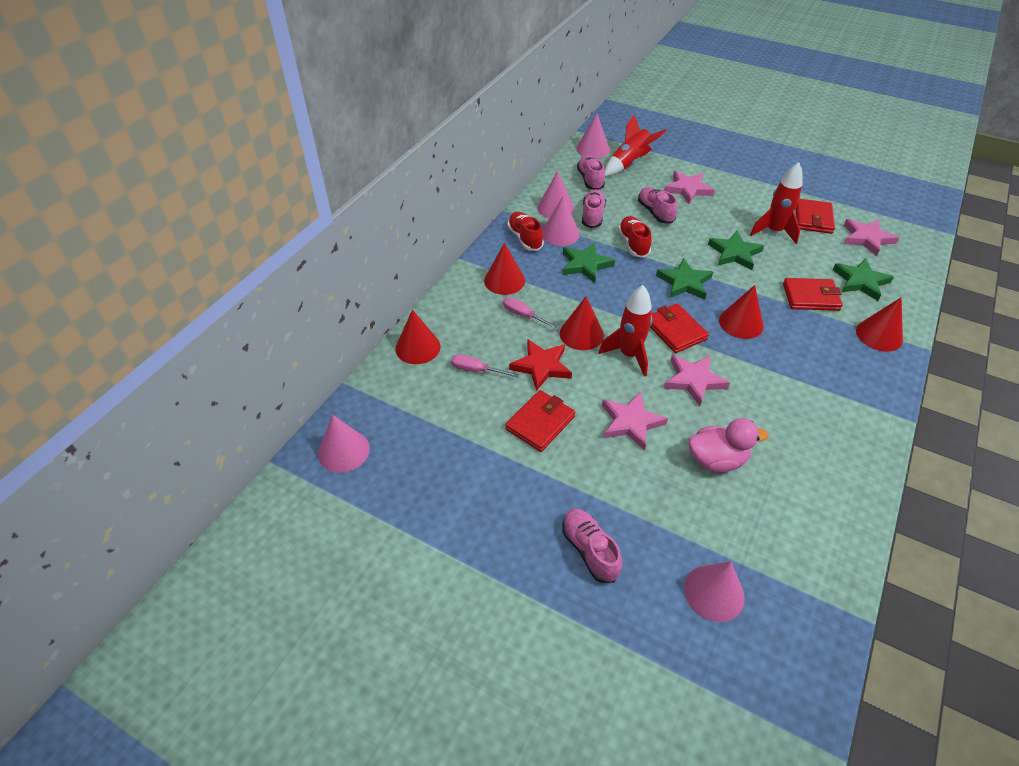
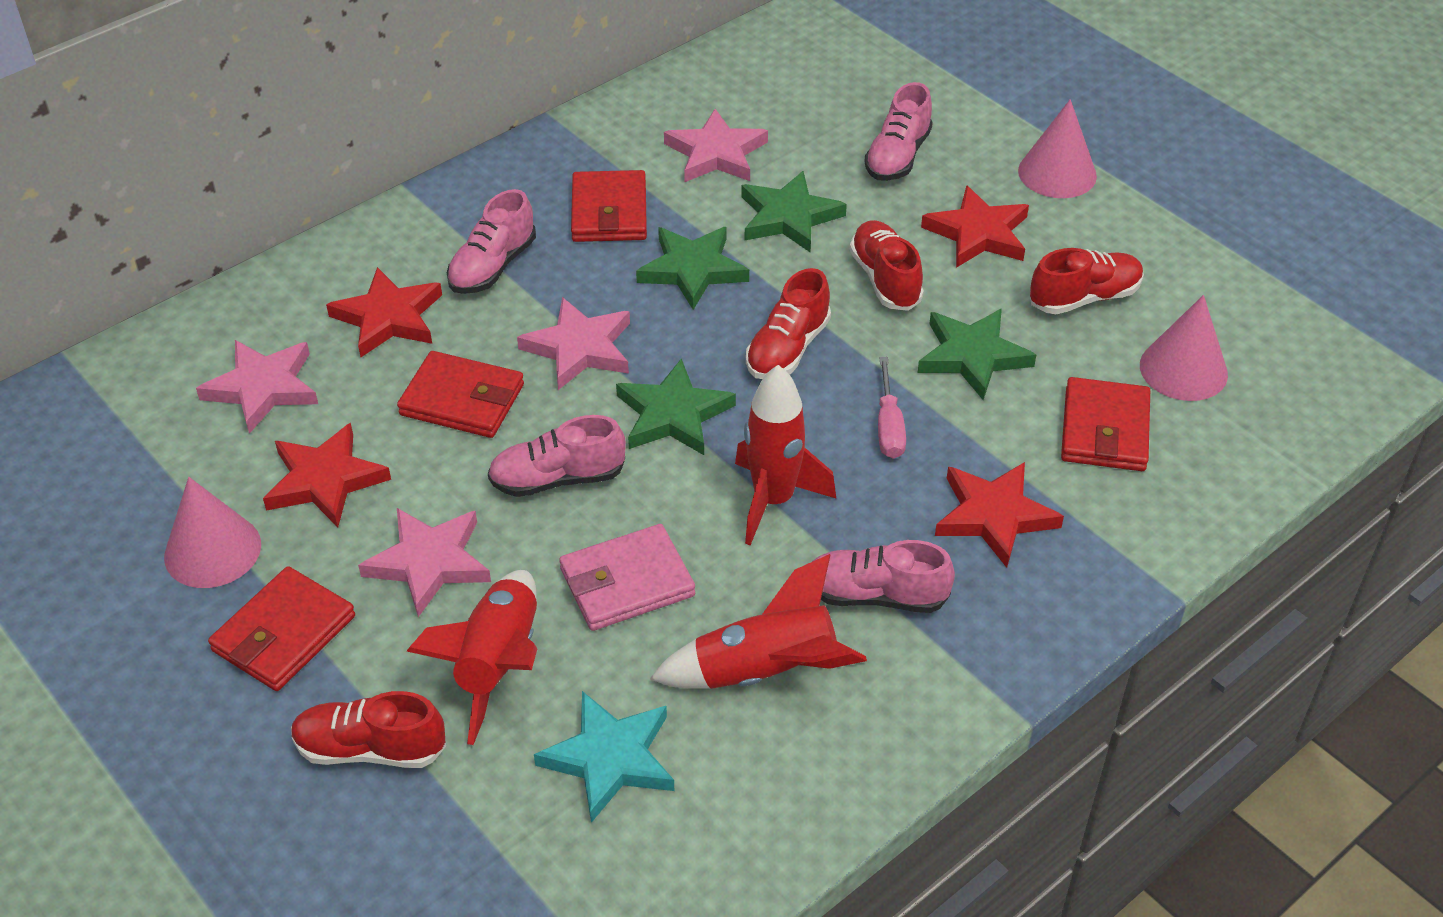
pink cone: 5 -> 3
pink duck: 1 -> 0
pink screwdriver: 2 -> 1
pink wallet: 0 -> 1
red cone: 5 -> 0
red shoe: 2 -> 4
red star: 1 -> 4
turquoise star: 0 -> 1

